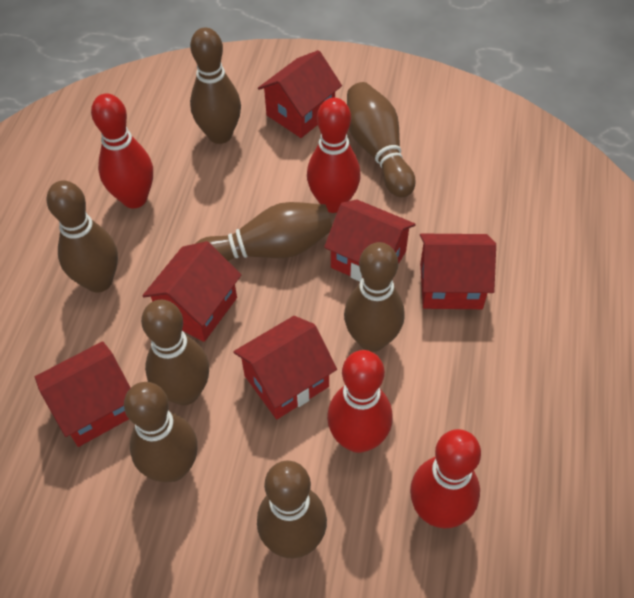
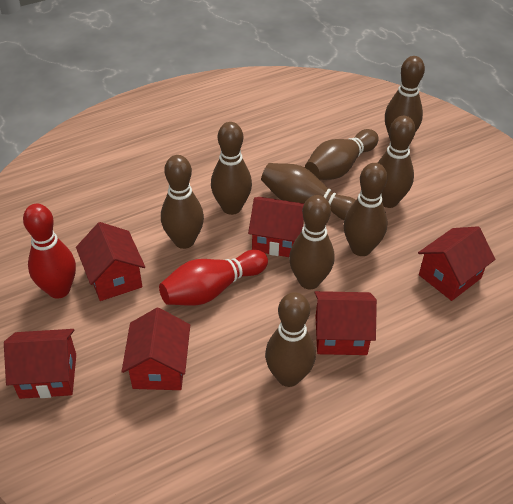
brown bowling pin: 8 -> 9
red bowling pin: 4 -> 2

